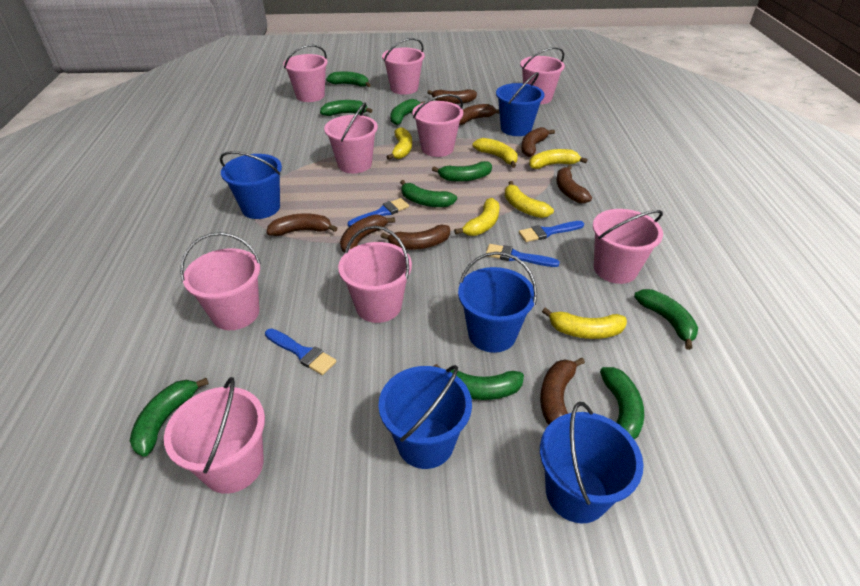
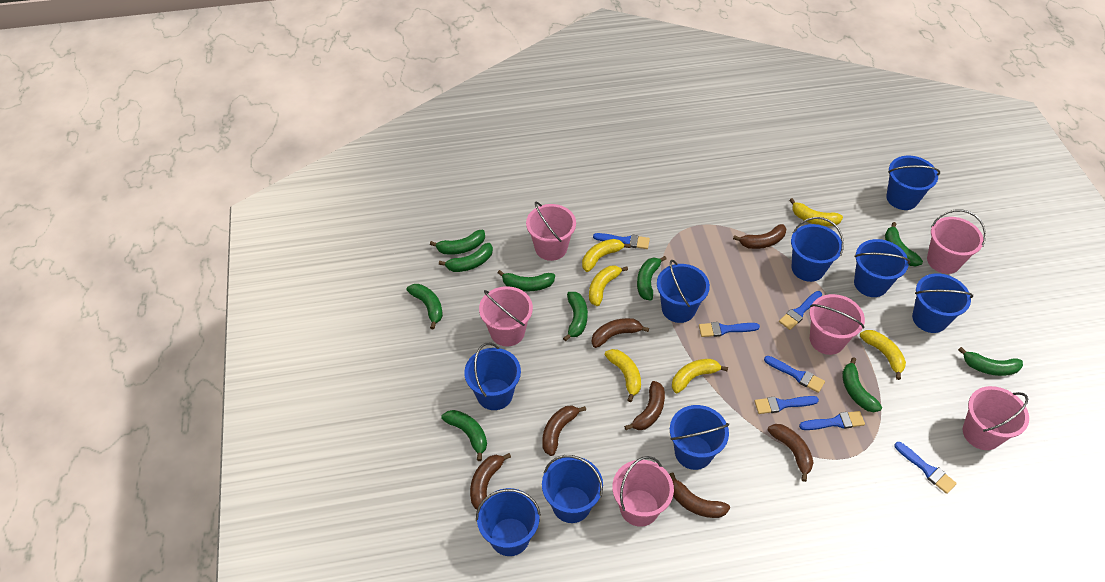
blue brush: 4 -> 7
blue bucket: 5 -> 9
brown banana: 8 -> 7
green banana: 9 -> 10
pink bucket: 9 -> 6

